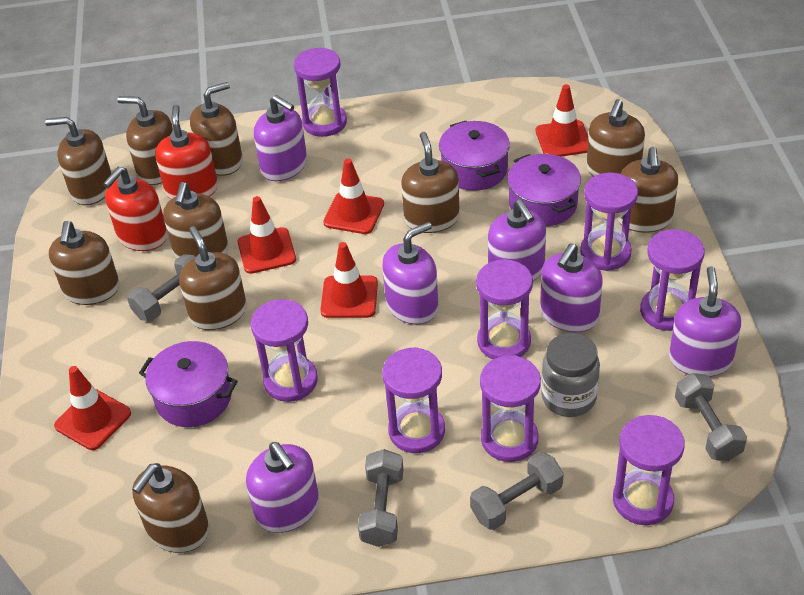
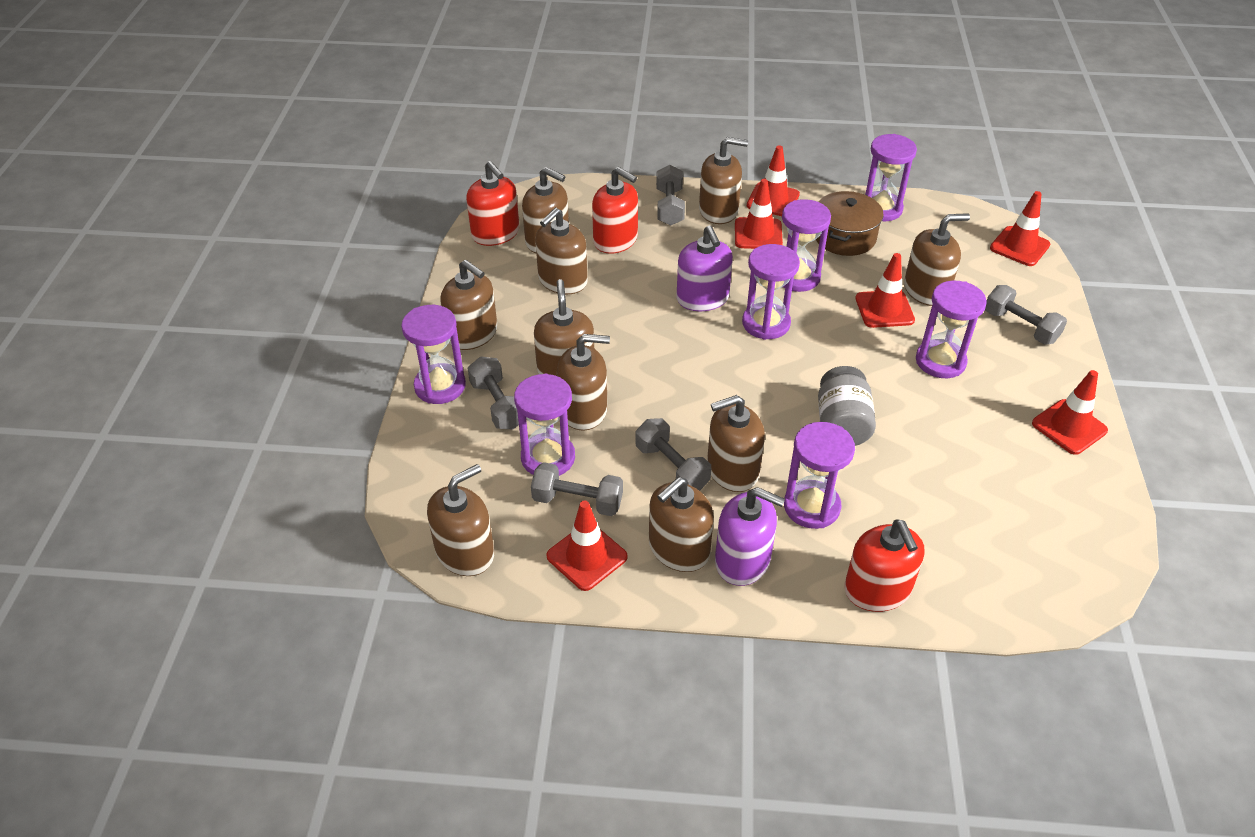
brown pot: 0 -> 1
grey dumbbell: 4 -> 5
purple hourglass: 8 -> 7
purple pot: 3 -> 0
purple soap dispenser: 6 -> 2
red soap dispenser: 2 -> 3
red traffic cone: 5 -> 6

